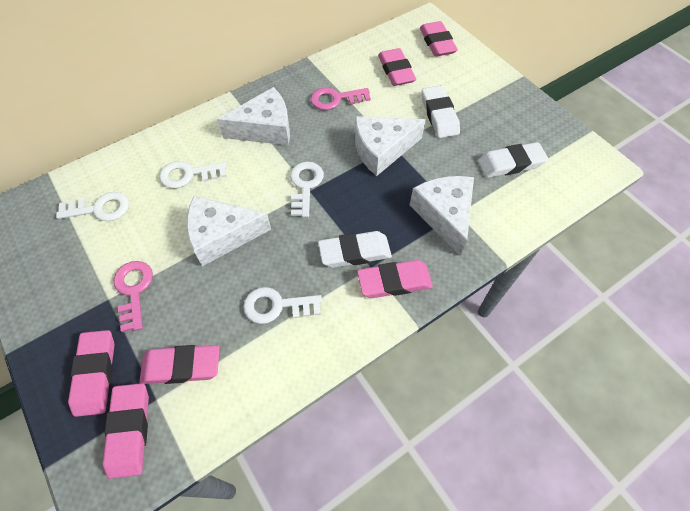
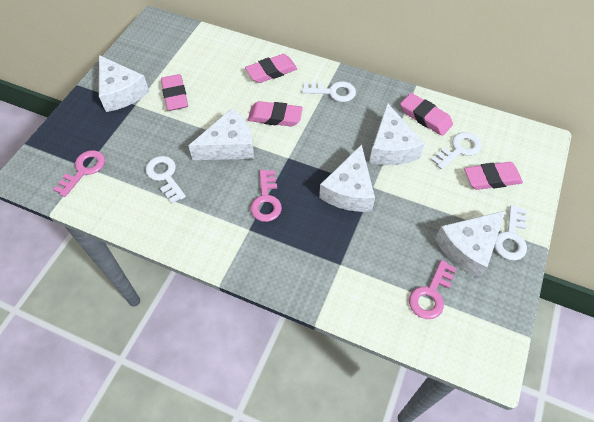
pink eraser: 6 -> 5
pink key: 2 -> 3
white cheese: 4 -> 5
white eraser: 3 -> 0

